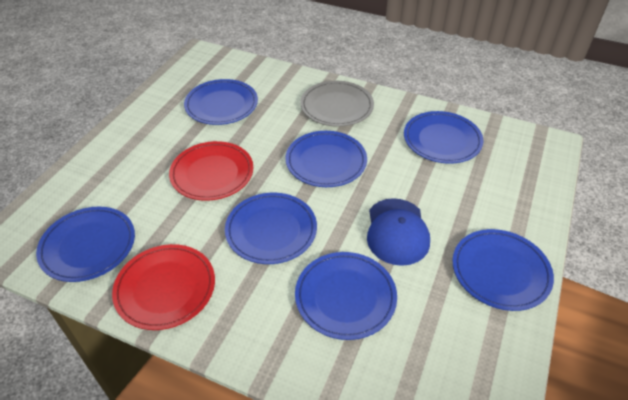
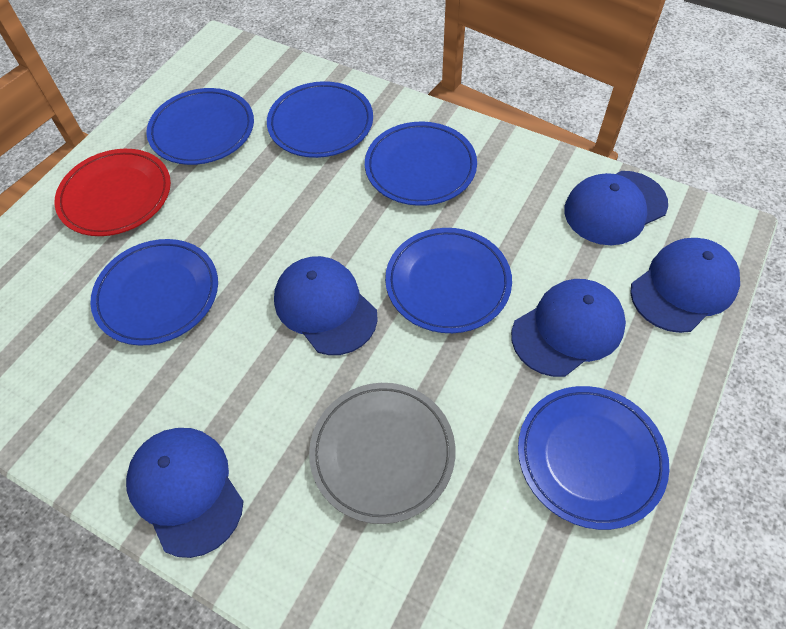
blue cap: 1 -> 5
blue plate: 7 -> 6
red plate: 2 -> 1

